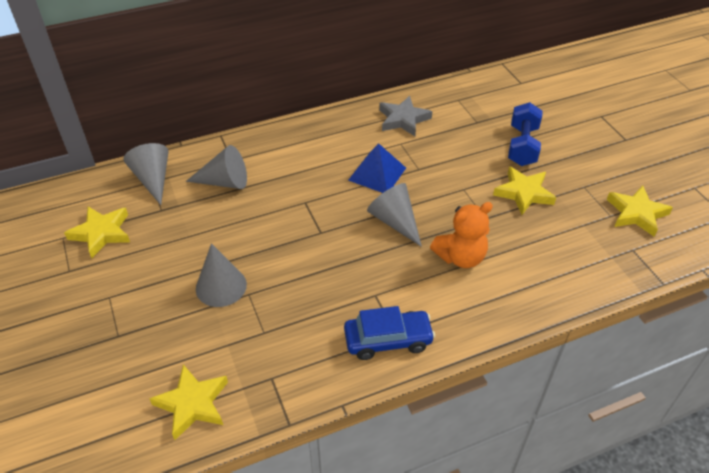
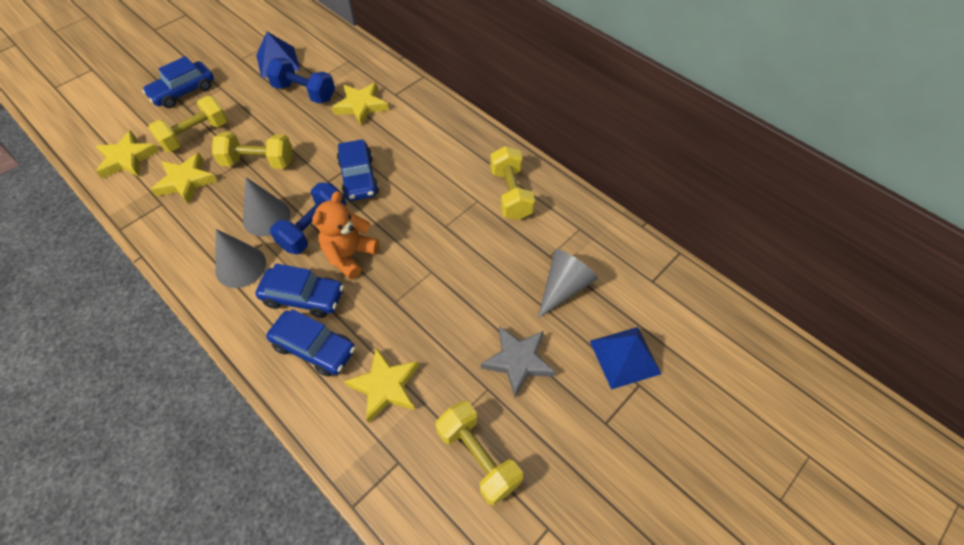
blue car: 1 -> 4
blue dumbbell: 1 -> 2
blue pyramid: 1 -> 2
grey cone: 4 -> 3
yellow dumbbell: 0 -> 4

